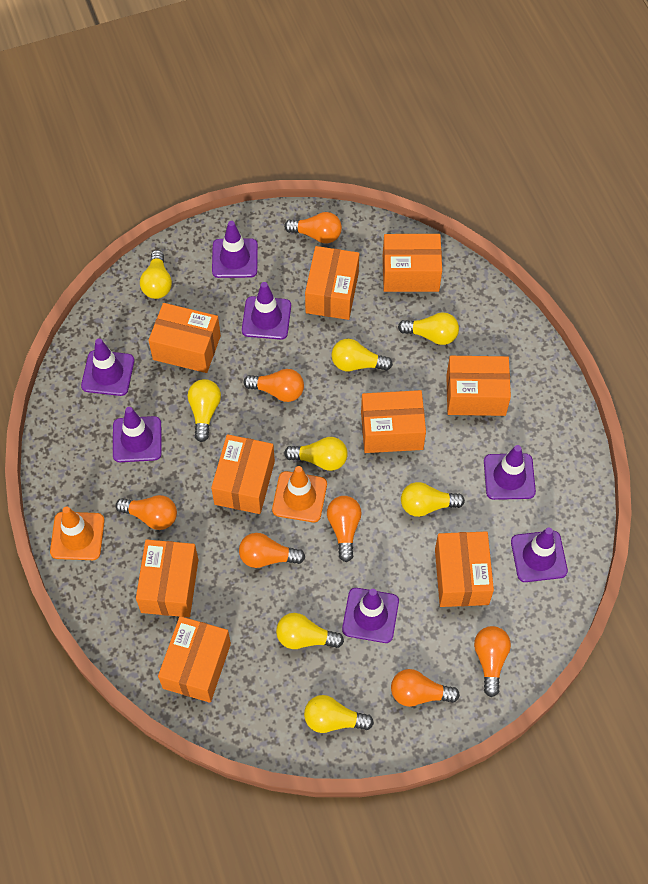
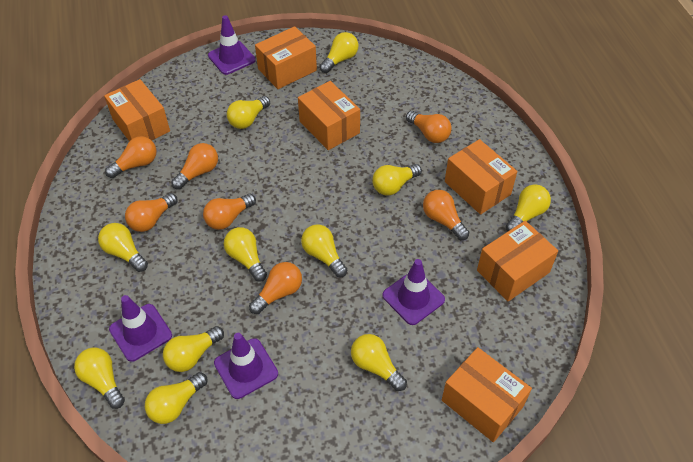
orange box: 9 -> 6
orange traffic cone: 2 -> 0
purple traffic cone: 7 -> 4
yellow light bulb: 8 -> 11

